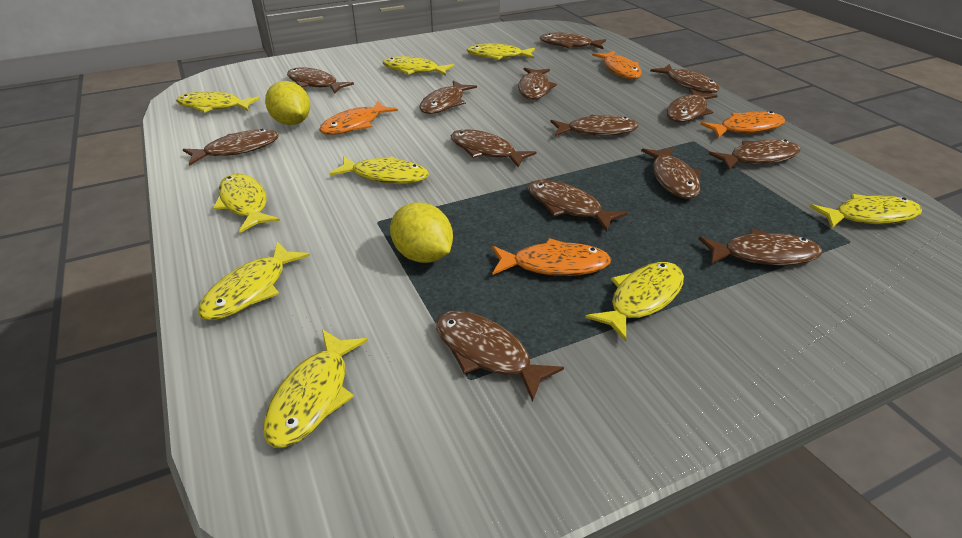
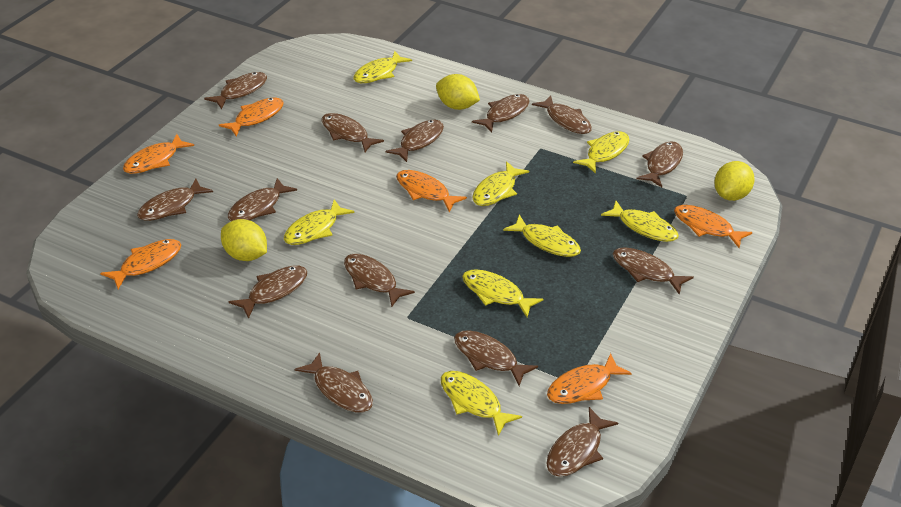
orange fish: 4 -> 6
yellow fish: 9 -> 8
yellow lemon: 2 -> 3

